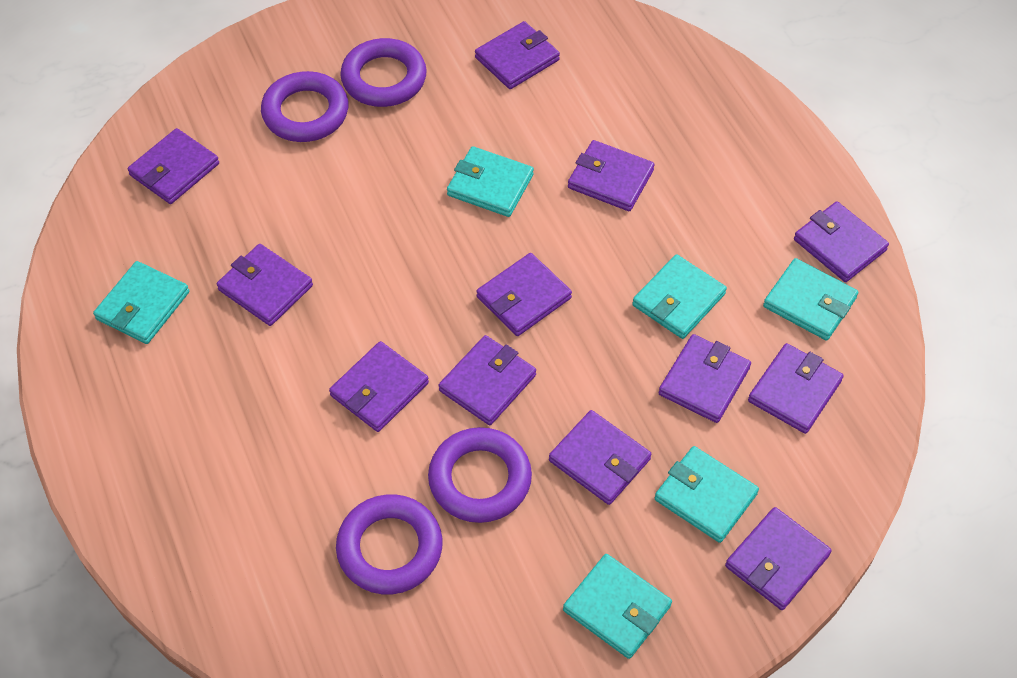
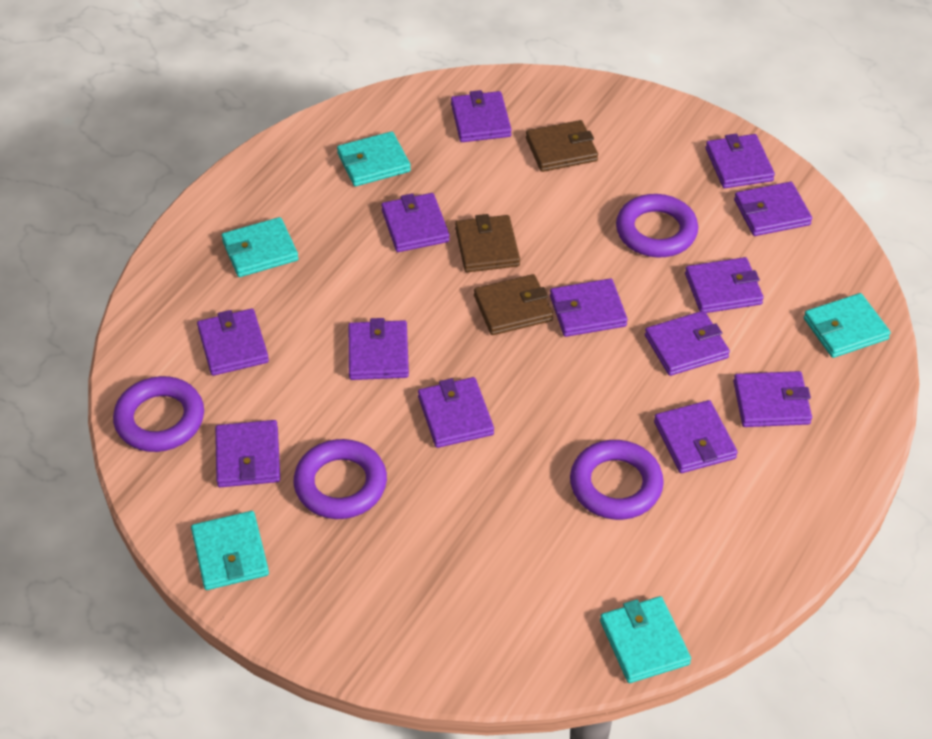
brown wallet: 0 -> 3
purple wallet: 12 -> 13
turquoise wallet: 6 -> 5

